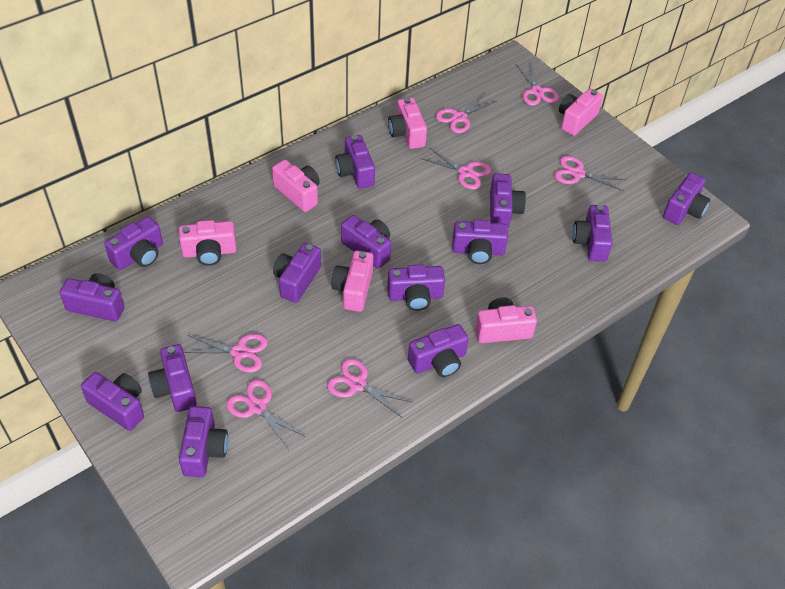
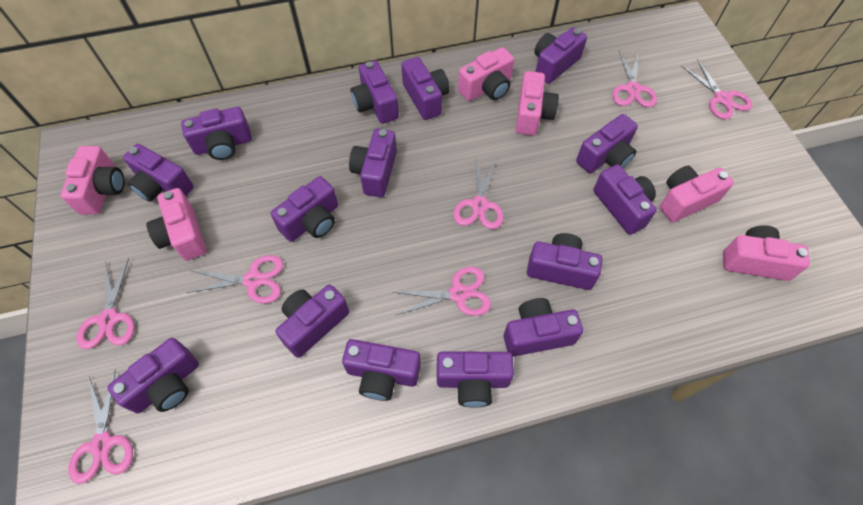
purple camera: 14 -> 15

